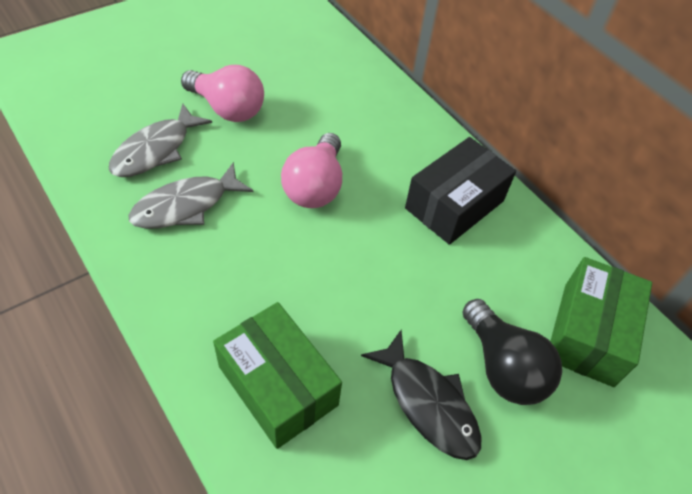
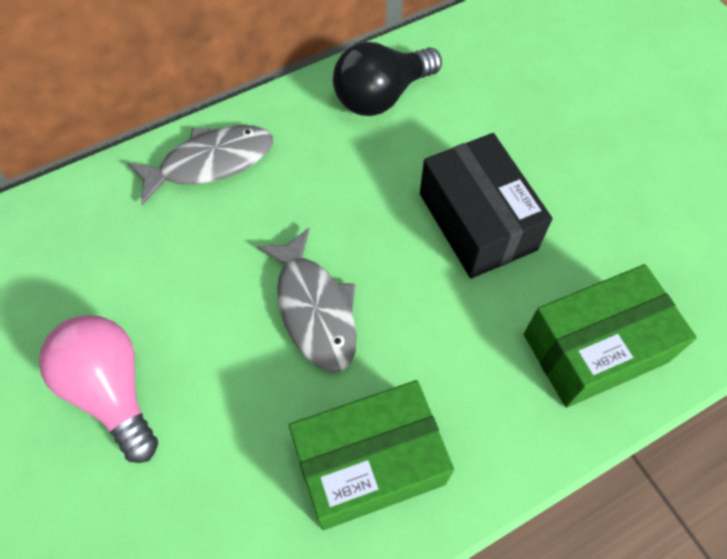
black fish: 1 -> 0
pink light bulb: 2 -> 1

